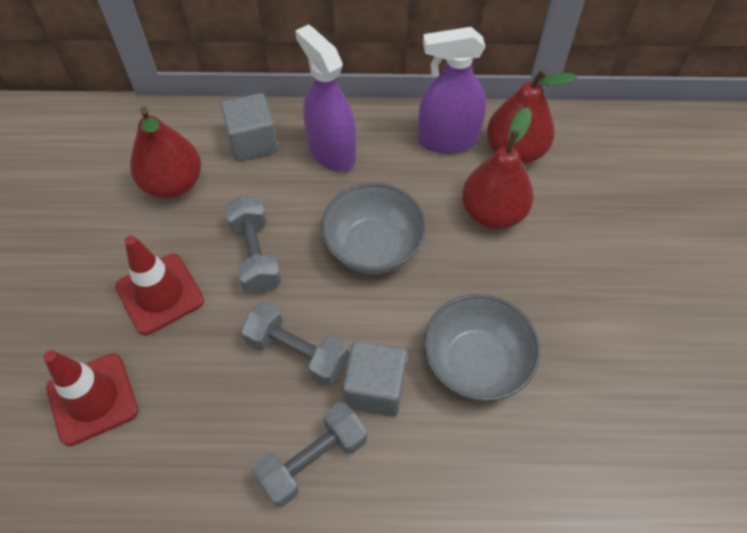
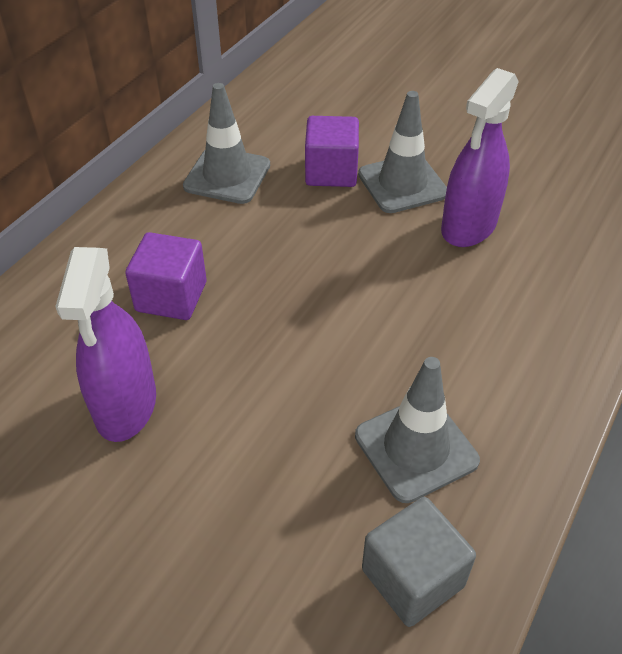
grey bowl: 2 -> 0
grey cube: 2 -> 1
grey dumbbell: 3 -> 0
grey traffic cone: 0 -> 3
purple cube: 0 -> 2
red pear: 3 -> 0
red traffic cone: 2 -> 0

